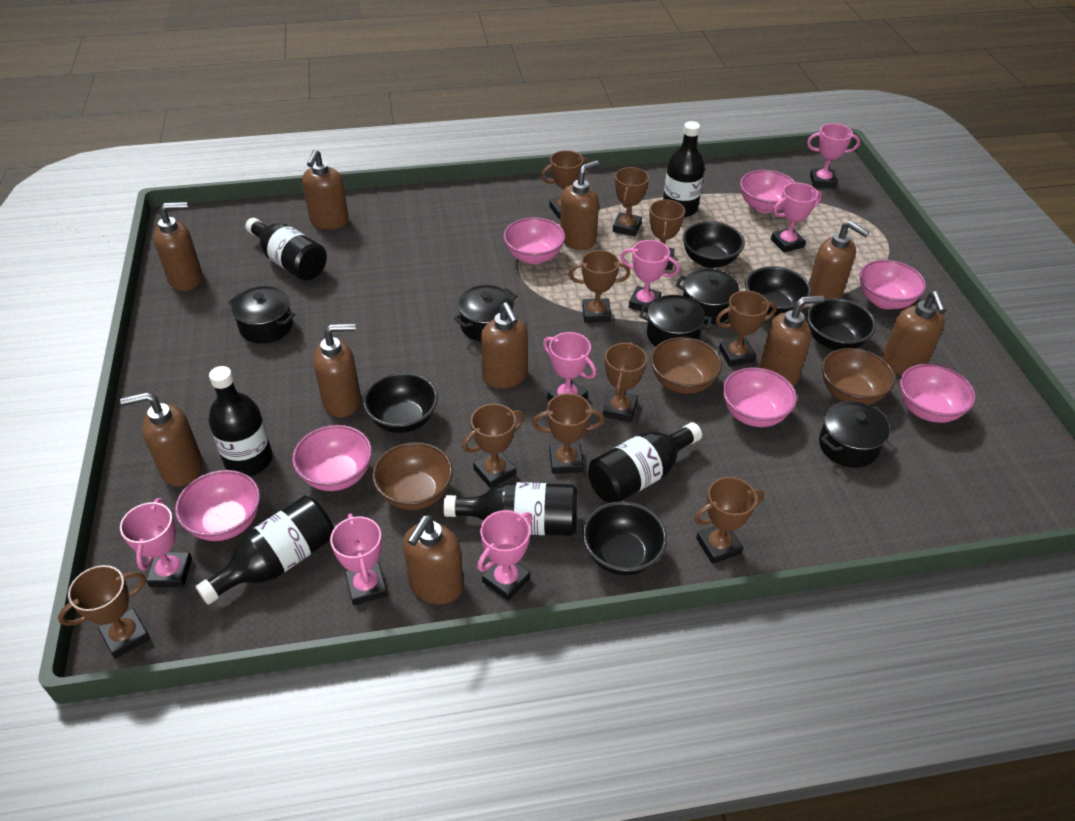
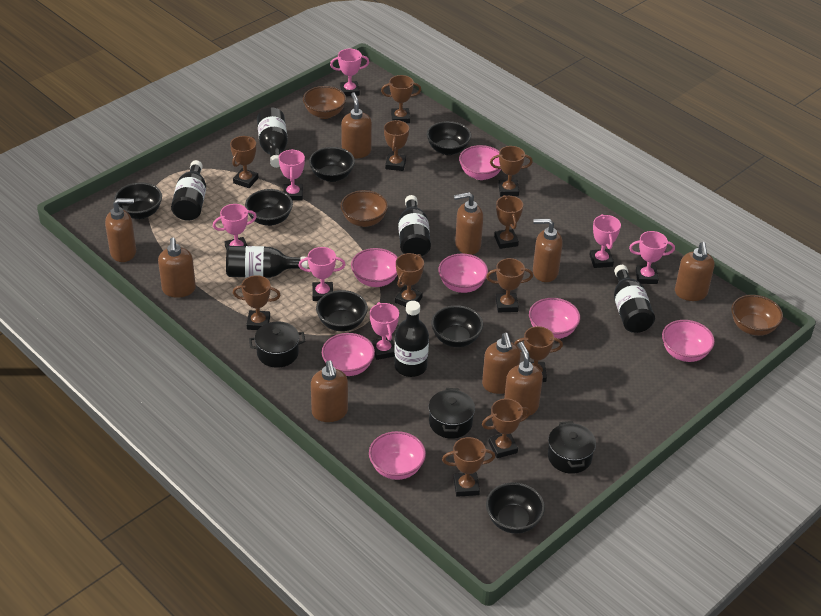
black bowl: 5 -> 7
black pot: 5 -> 3
brown soap dispenser: 10 -> 9
brown trophy: 10 -> 11

